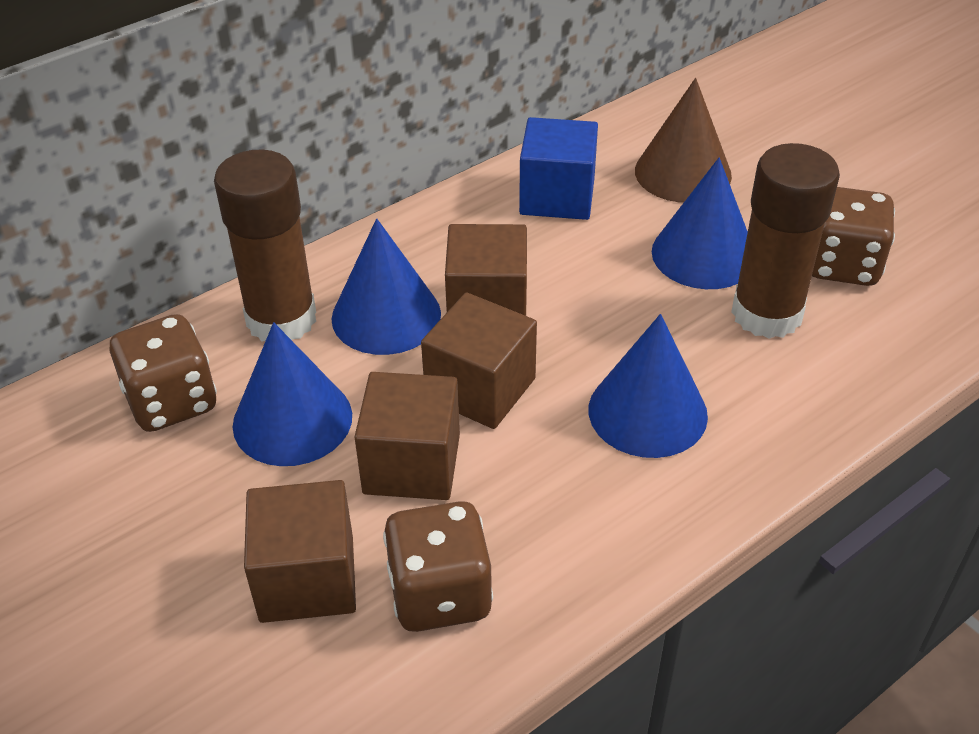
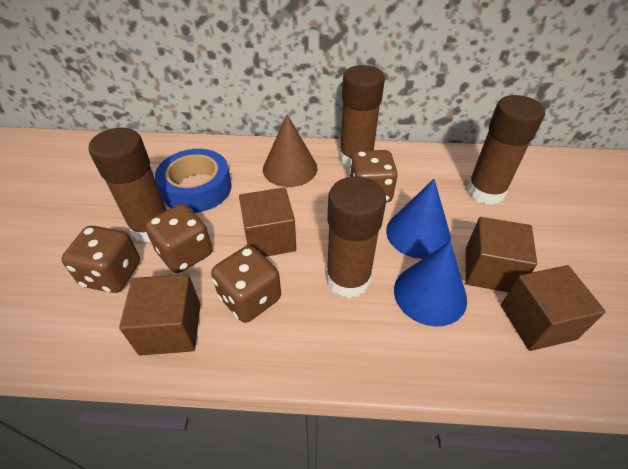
blue cone: 4 -> 2
blue cube: 1 -> 0
blue tape: 0 -> 1
brown dice: 3 -> 4
brown glue stick: 2 -> 4

